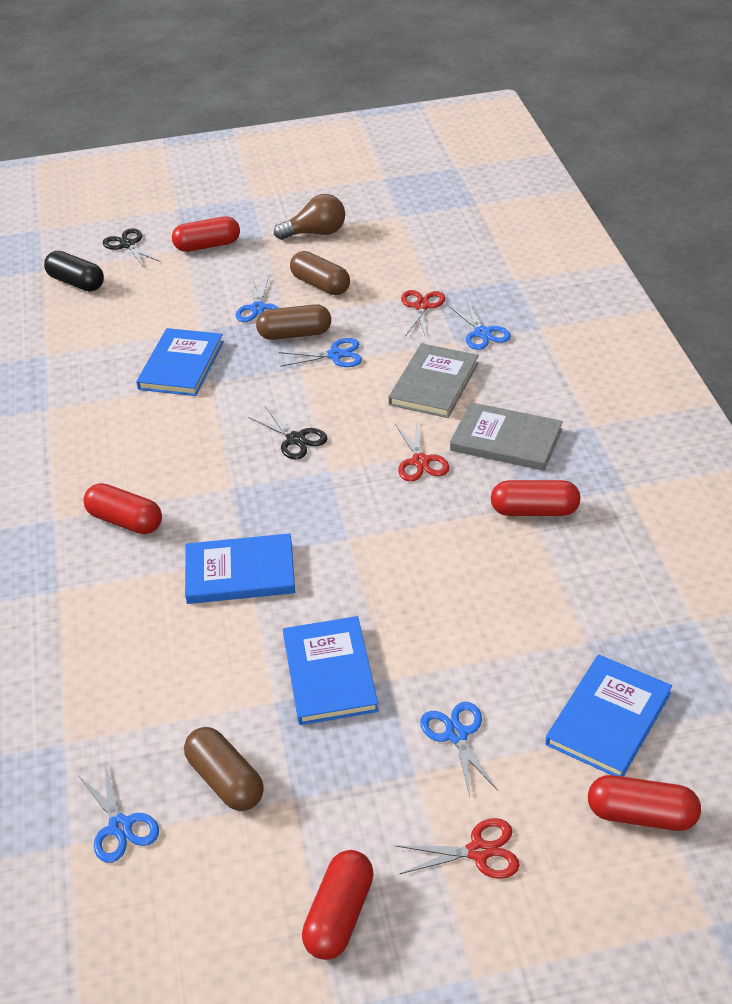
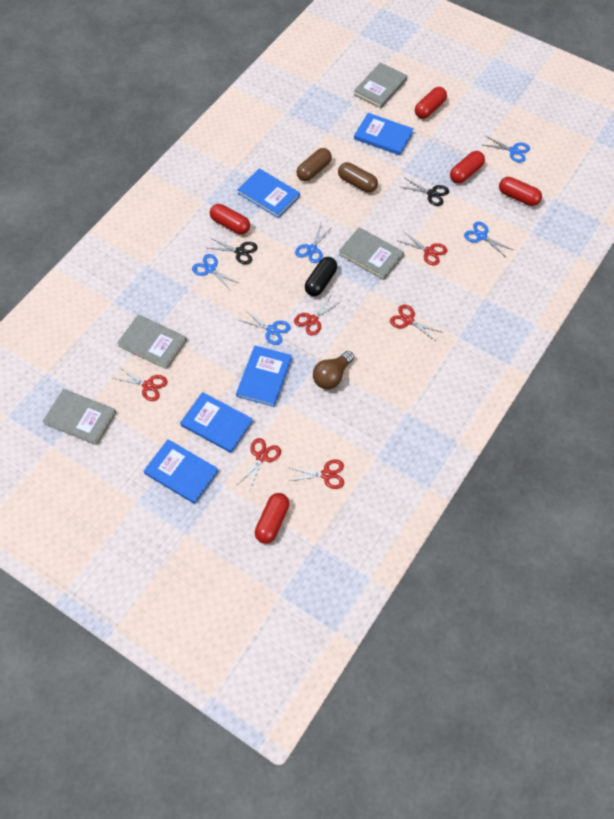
blue book: 4 -> 5
brown capsule: 3 -> 2
grey book: 2 -> 4
red scissors: 3 -> 6

